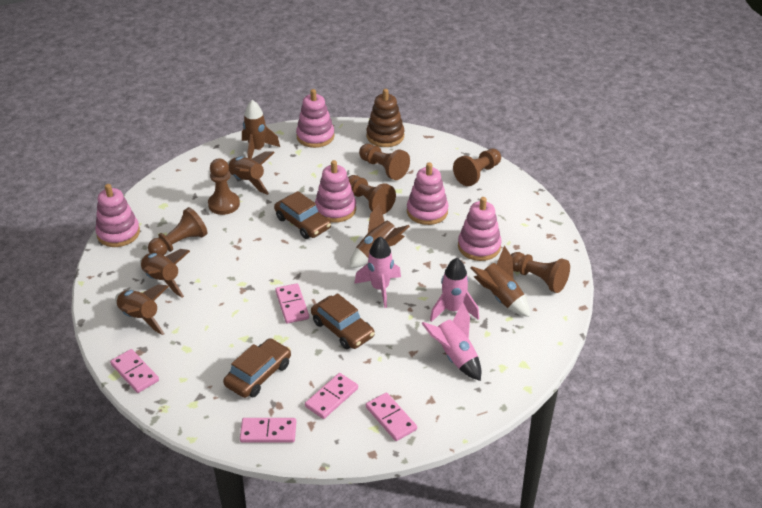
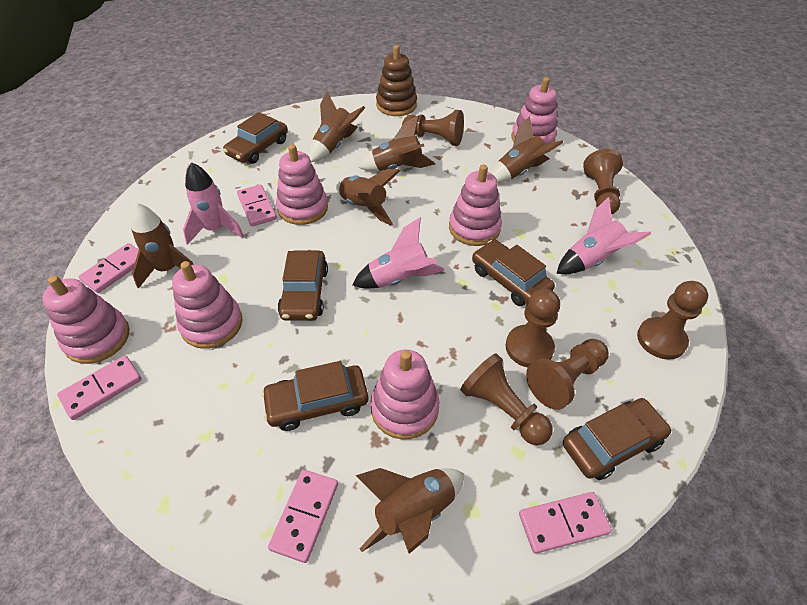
brown car: 3 -> 5
pink stacking toy: 5 -> 6

